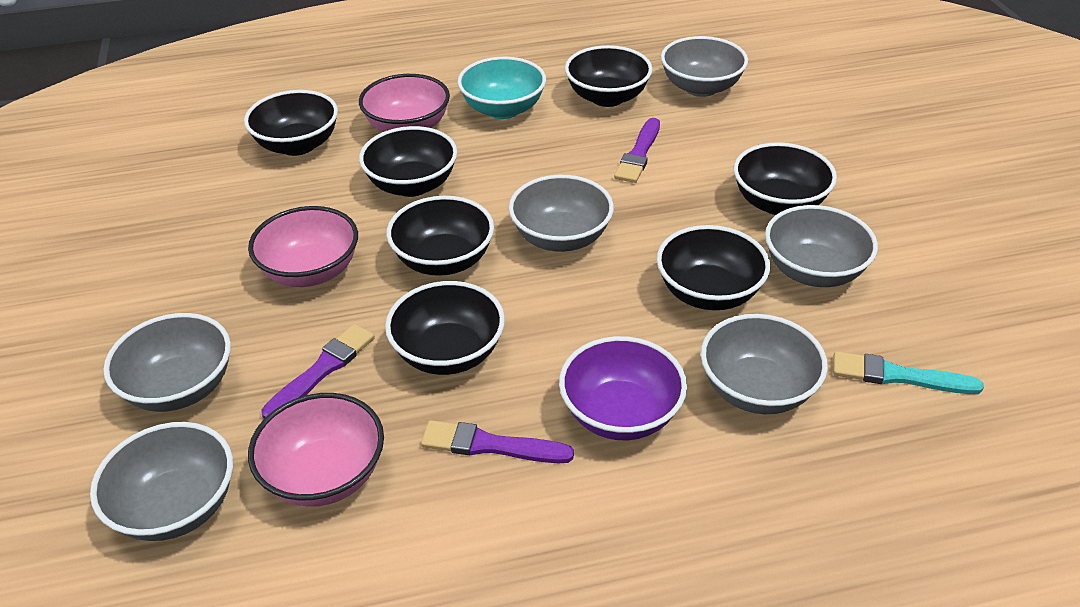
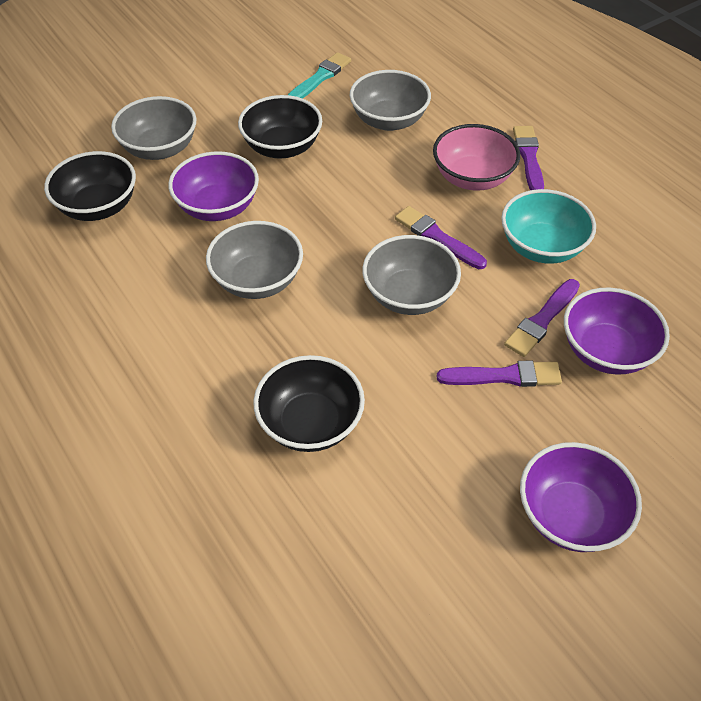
black bowl: 7 -> 3
grey bowl: 6 -> 4
pink bowl: 3 -> 1
purple bowl: 1 -> 3
purple brush: 3 -> 4

